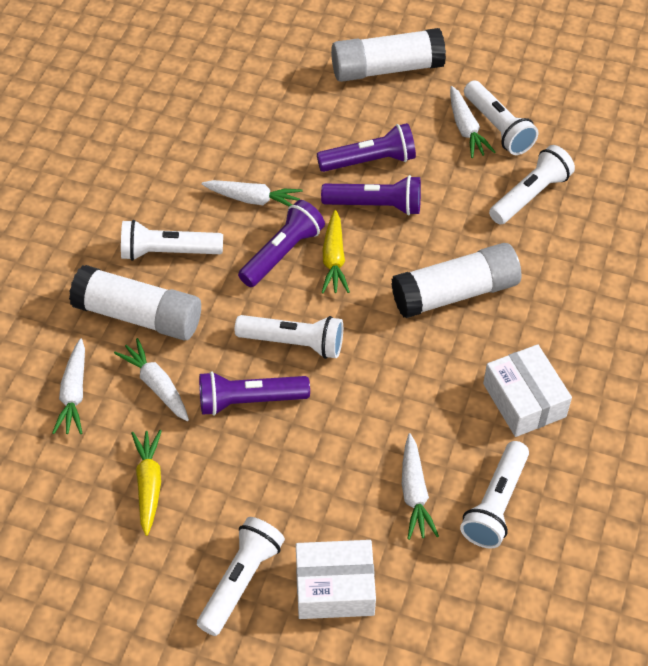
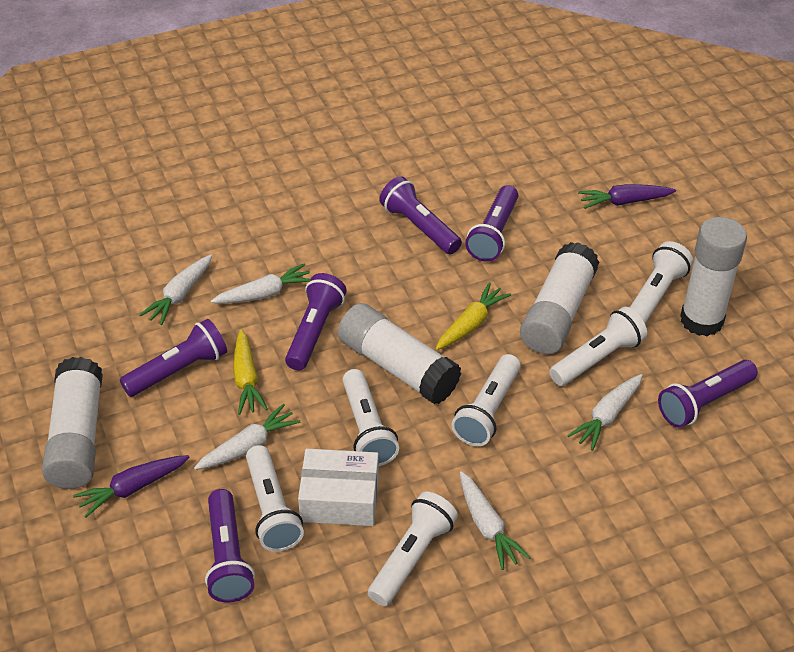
purple carrot: 0 -> 2
purple flashlight: 4 -> 6
white box: 2 -> 1
white glue stick: 3 -> 4

